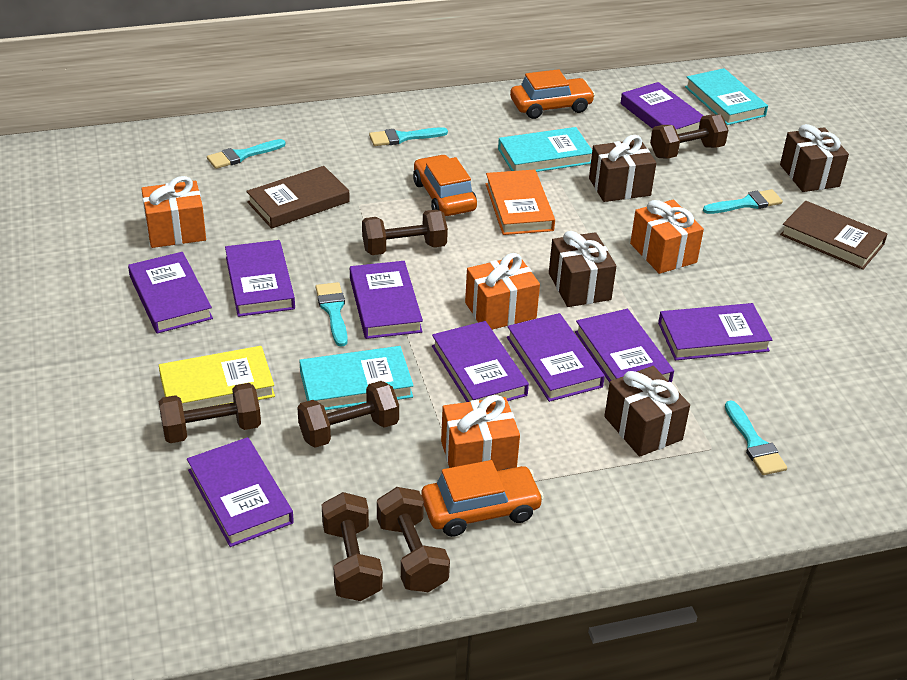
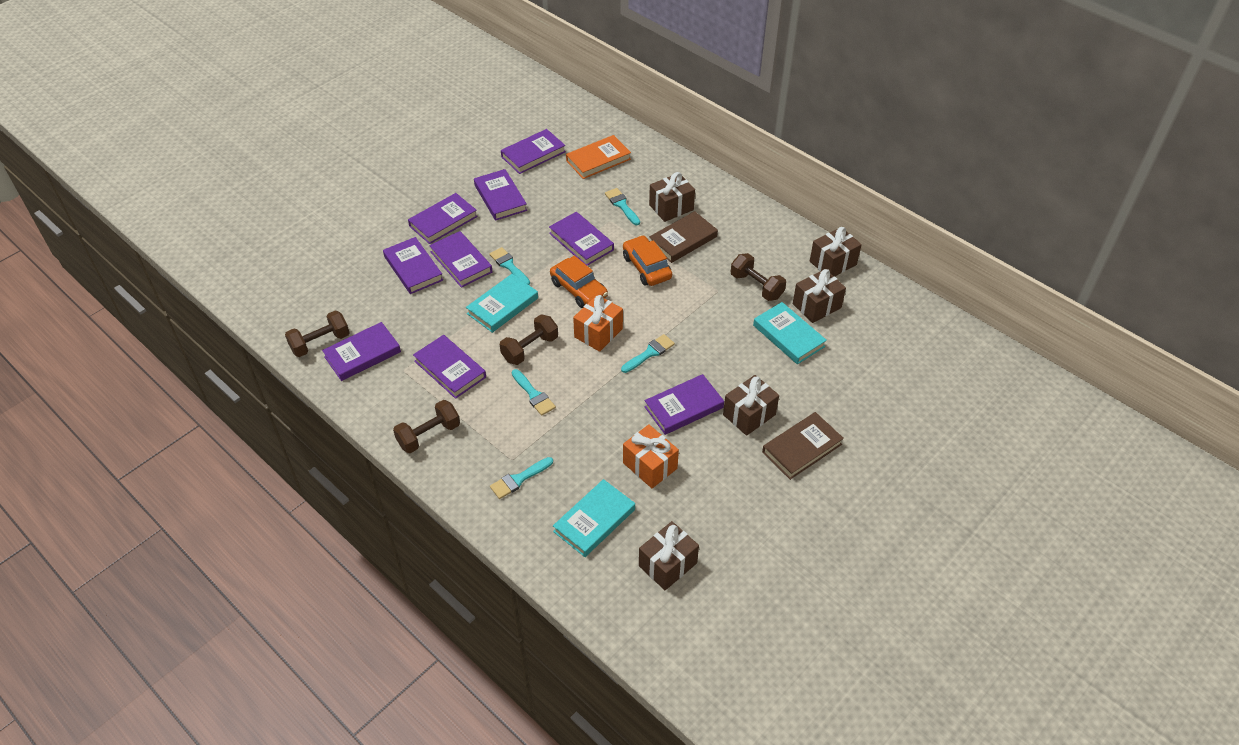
brown dumbbell: 6 -> 4
brown gift: 4 -> 5
orange car: 3 -> 2
orange gift: 4 -> 2
yellow book: 1 -> 0

